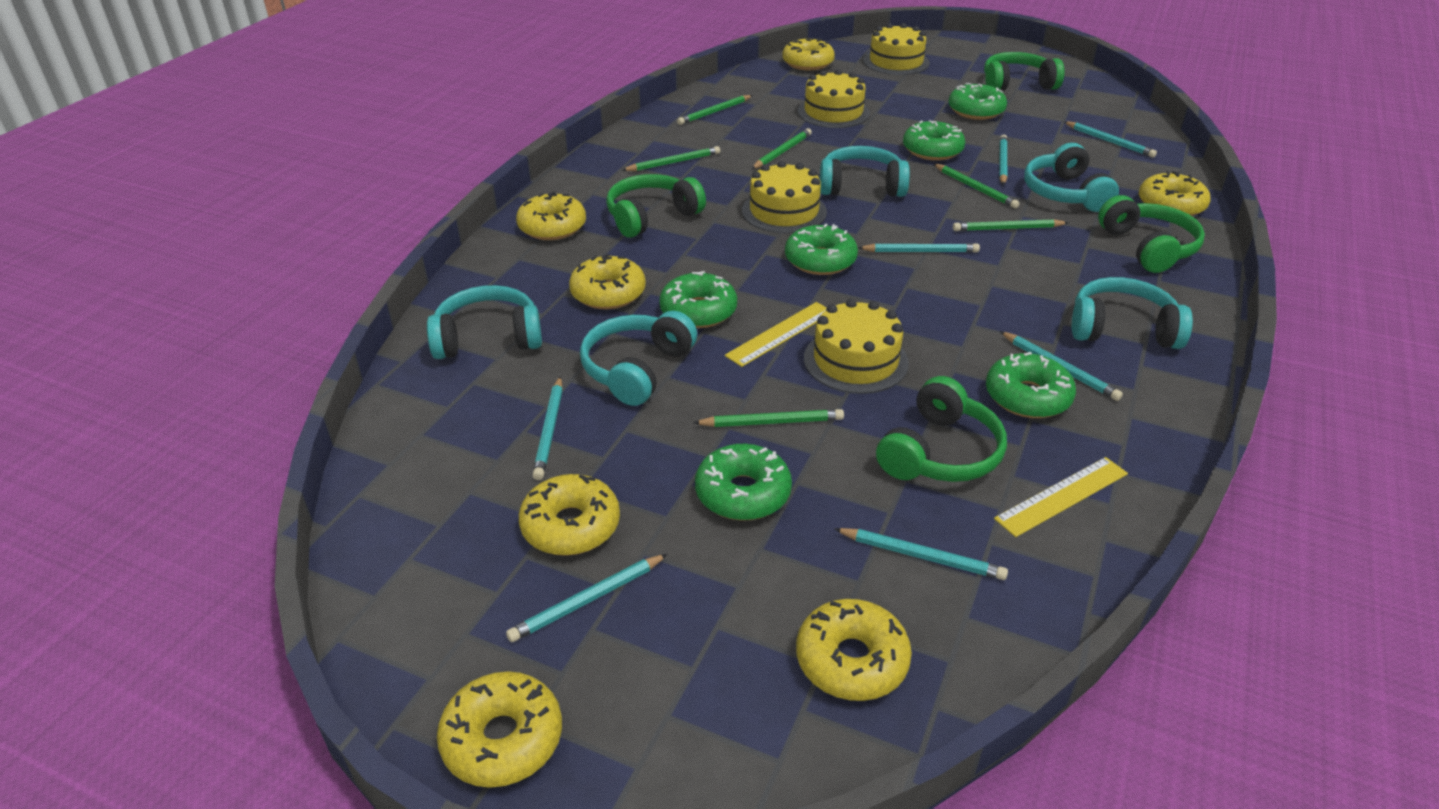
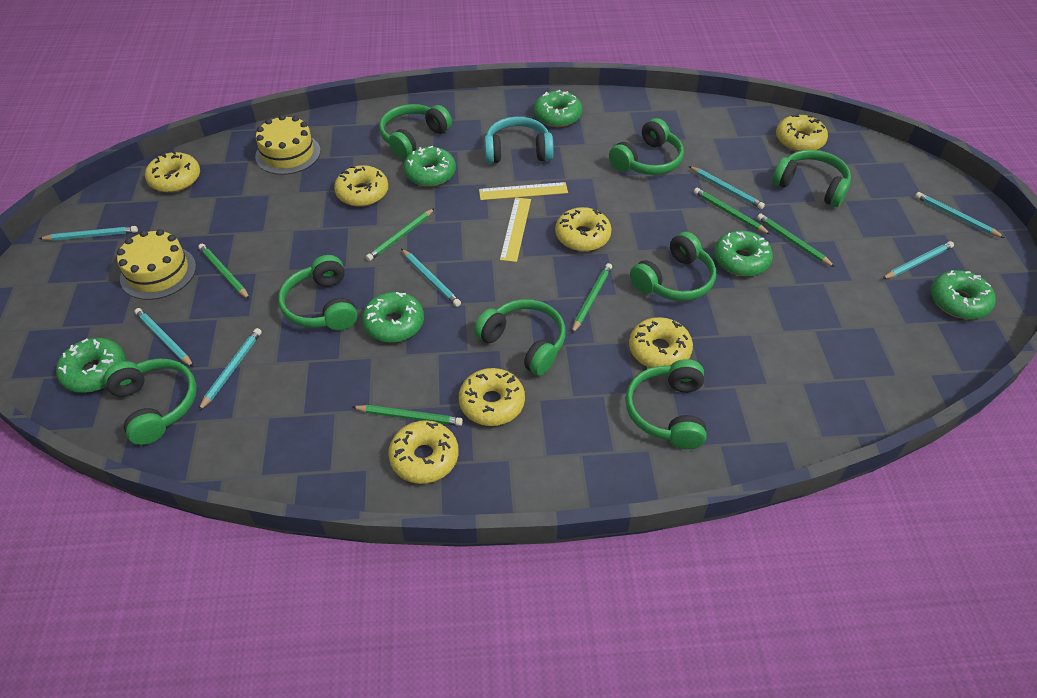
green headphones: 4 -> 8
turquoise headphones: 5 -> 1
yellow cake: 4 -> 2

